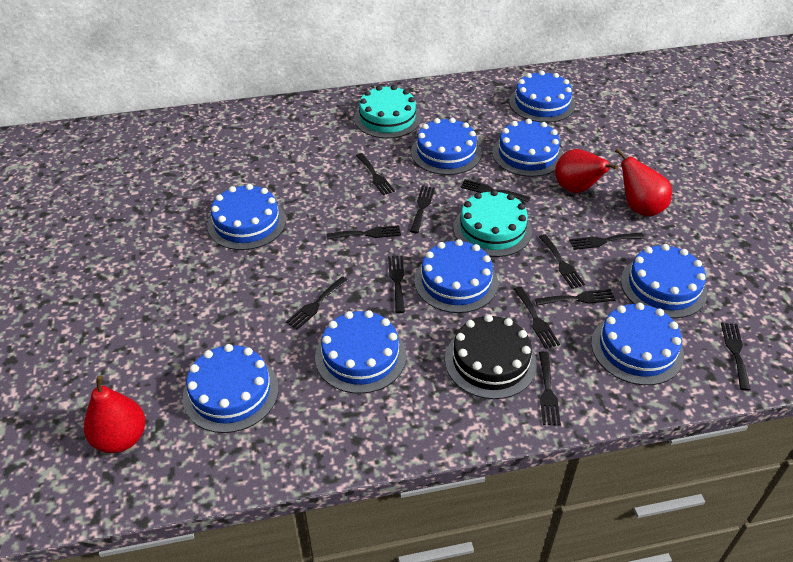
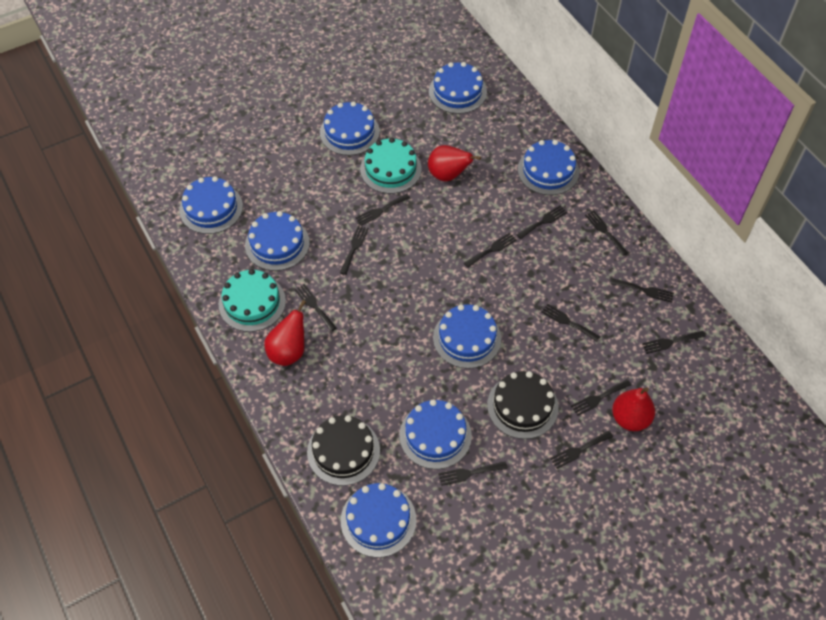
black cake: 1 -> 2
blue cake: 9 -> 8

